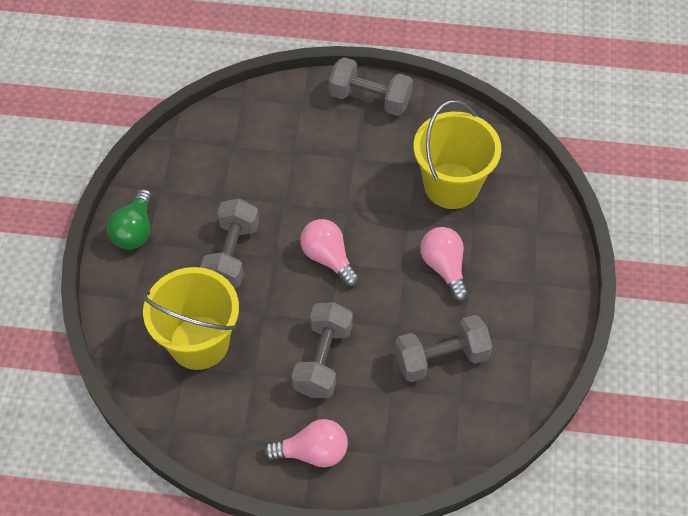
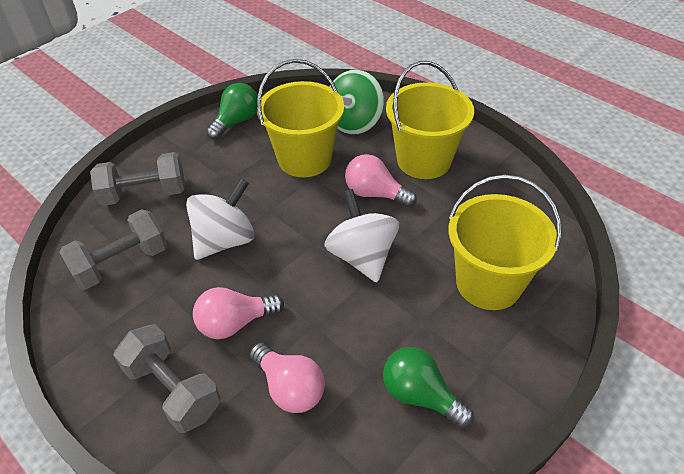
green light bulb: 1 -> 2
green spinning top: 0 -> 1
grey dumbbell: 4 -> 3
white spinning top: 0 -> 2
yellow bucket: 2 -> 3

